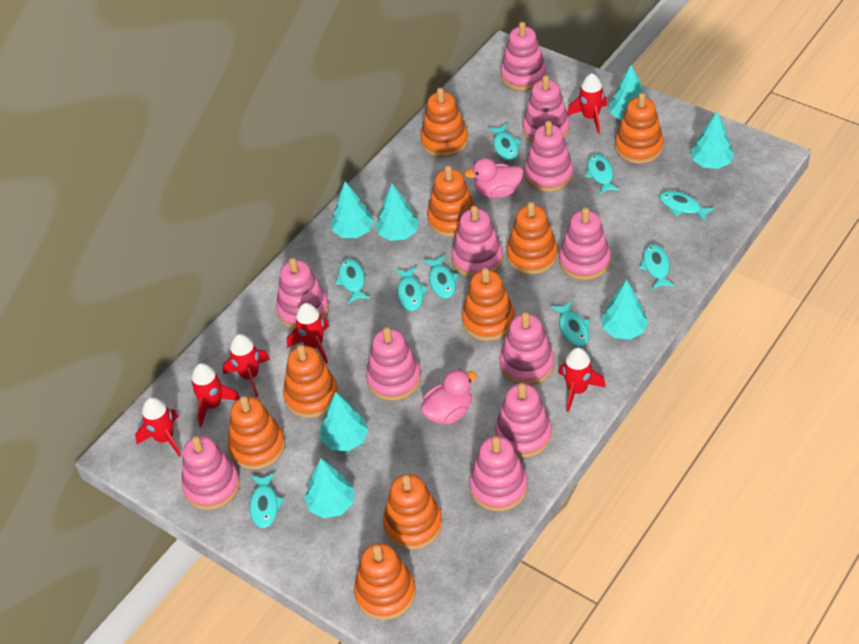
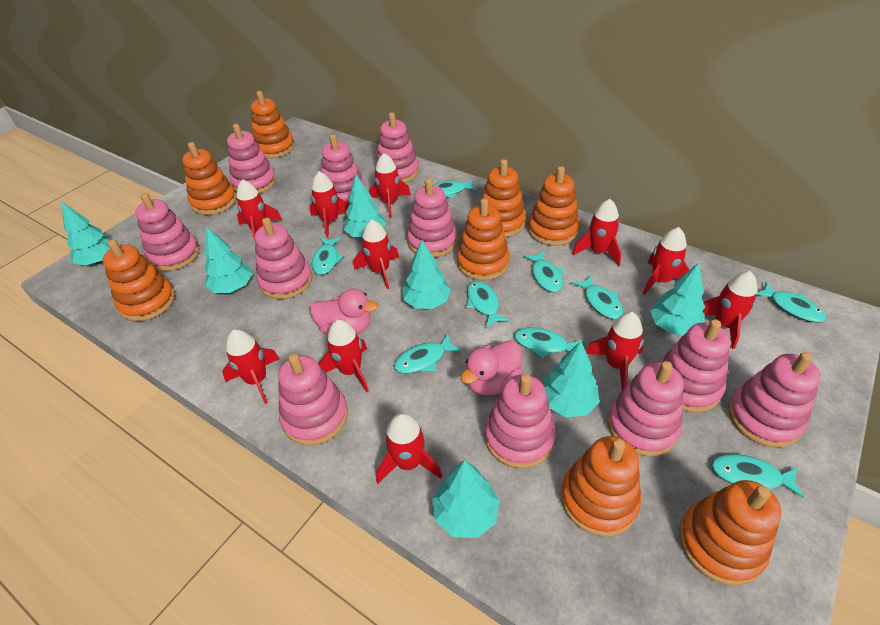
orange stacking toy: 9 -> 8
red rocket: 6 -> 11

